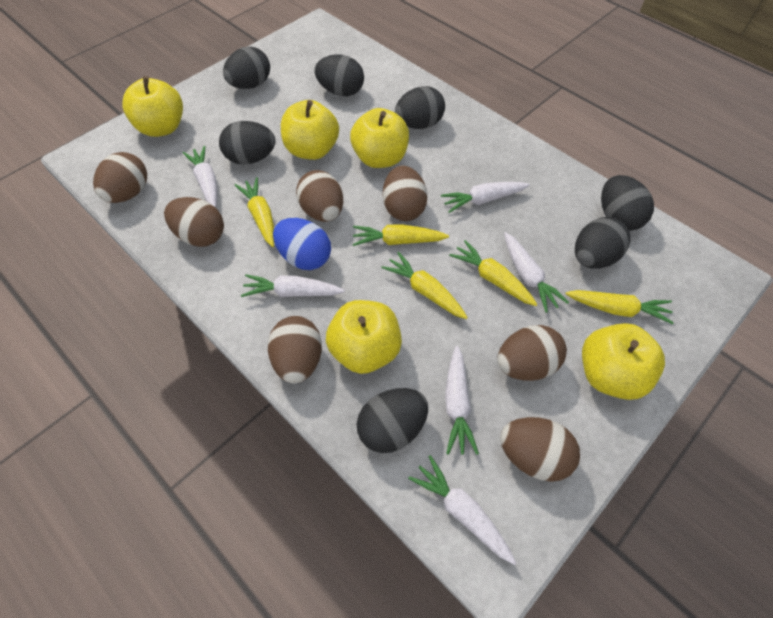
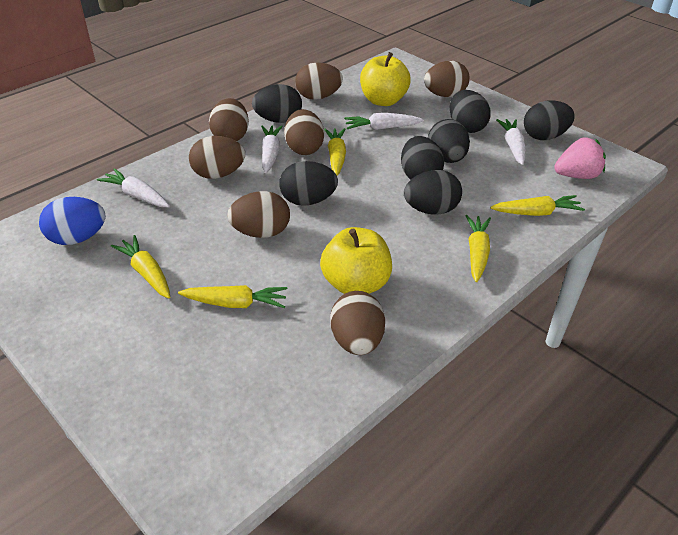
pink strawberry: 0 -> 1
white carrot: 6 -> 4
yellow apple: 5 -> 2

